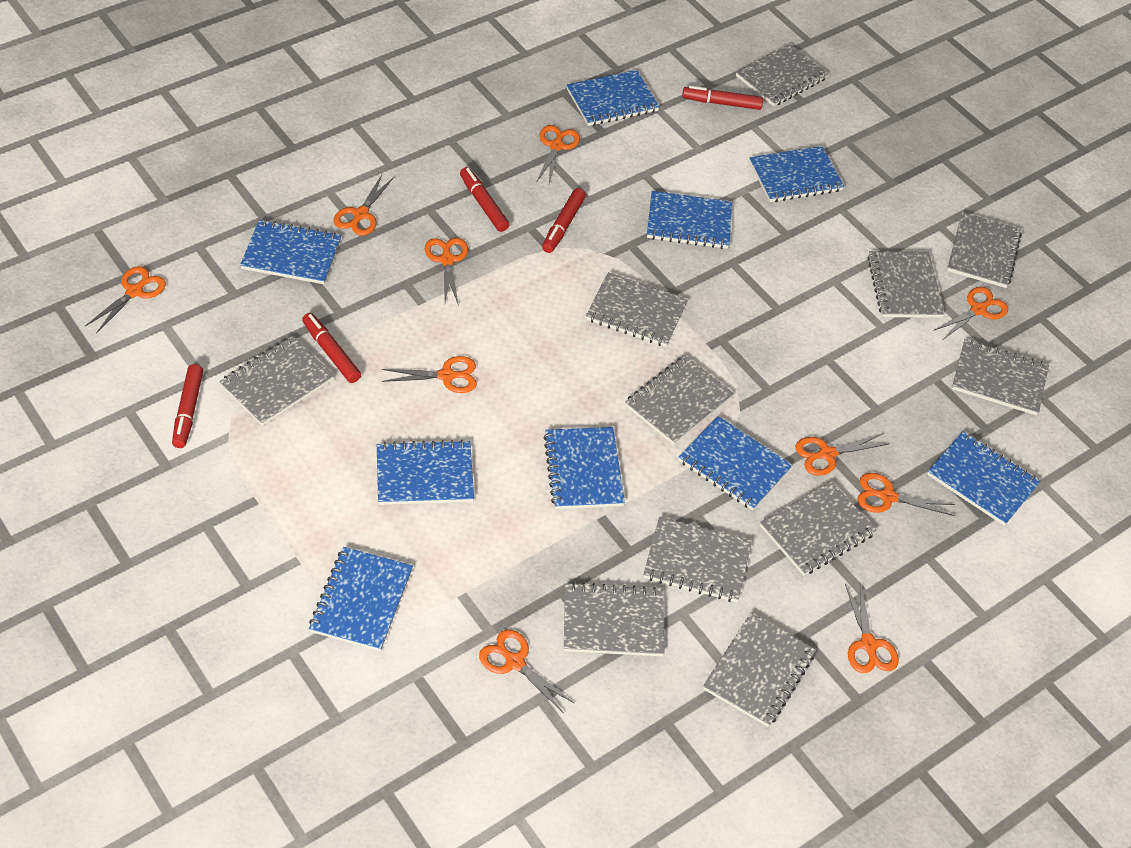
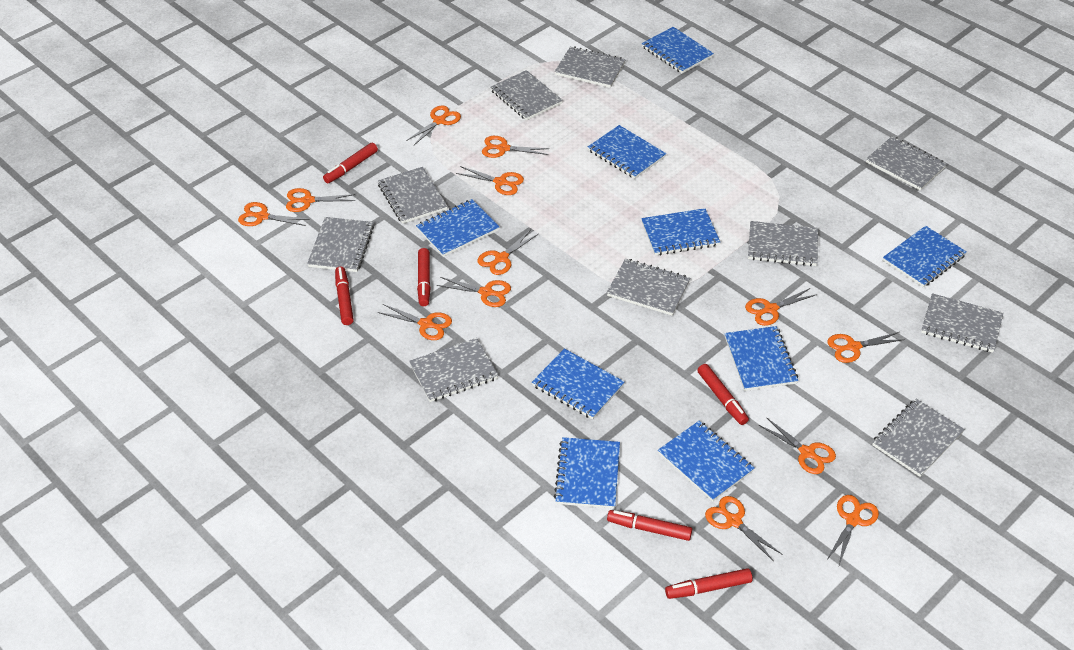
grey notebook: 11 -> 10
orange scissors: 10 -> 13
red marker: 5 -> 6

